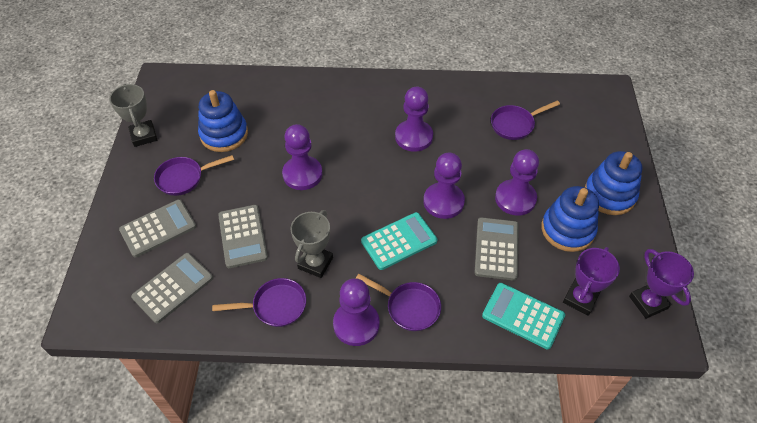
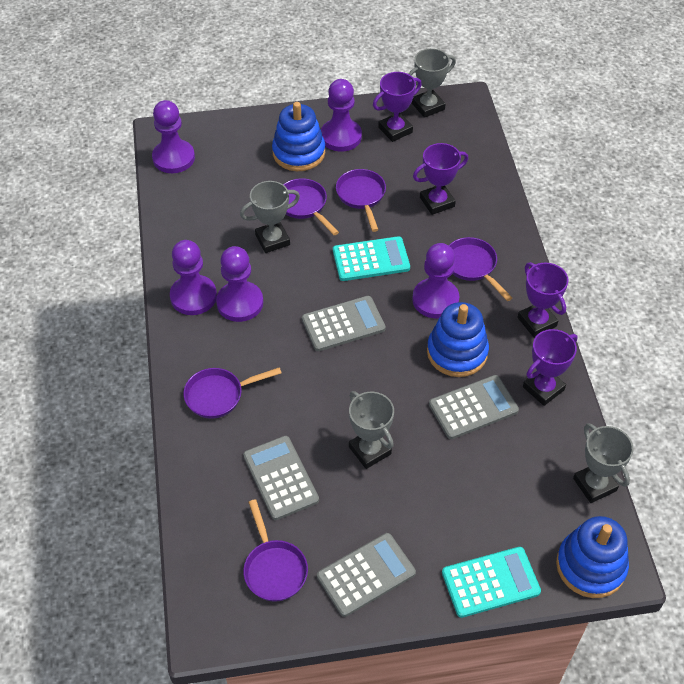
grey trophy: 2 -> 4
purple pan: 4 -> 5
purple trophy: 2 -> 4

